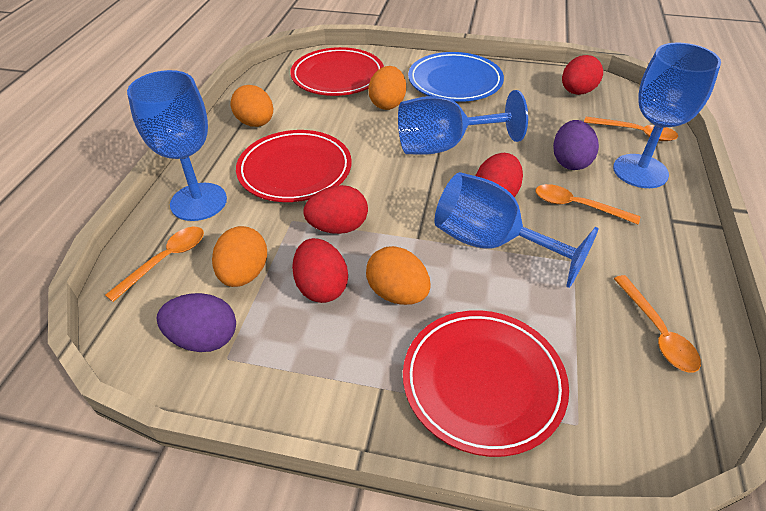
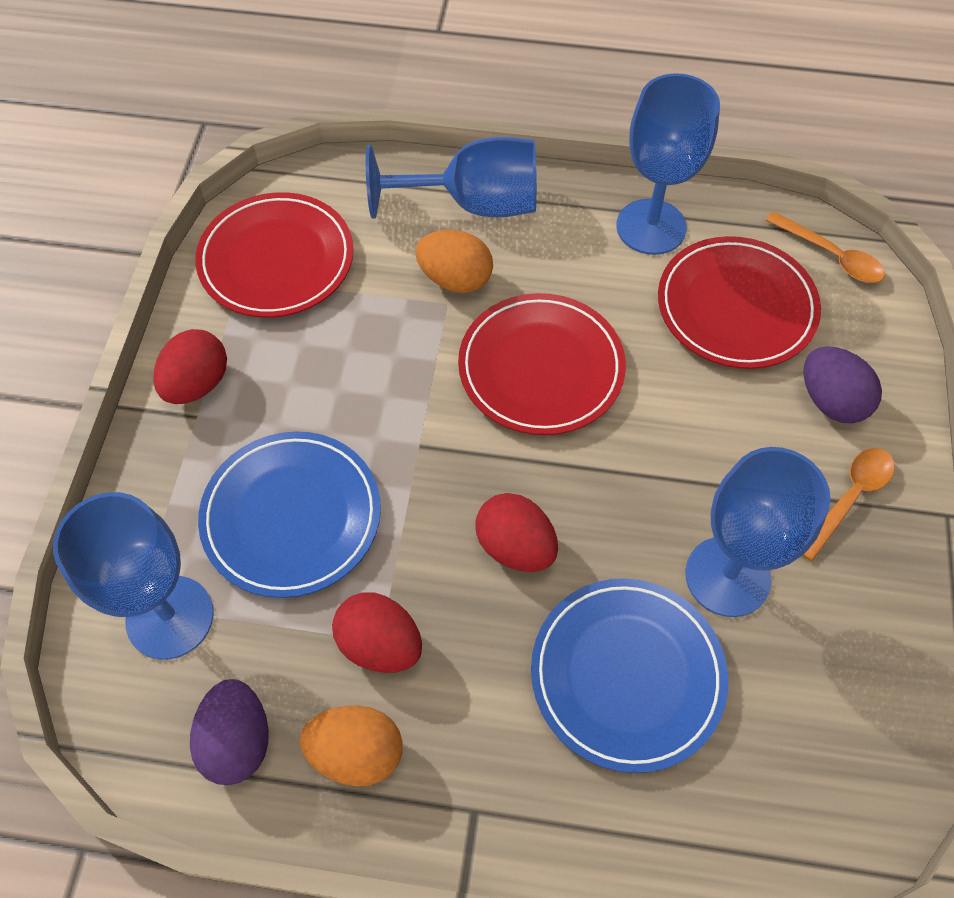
blue plate: 1 -> 2
orange egg: 4 -> 2
orange spoon: 4 -> 2
red egg: 4 -> 3

